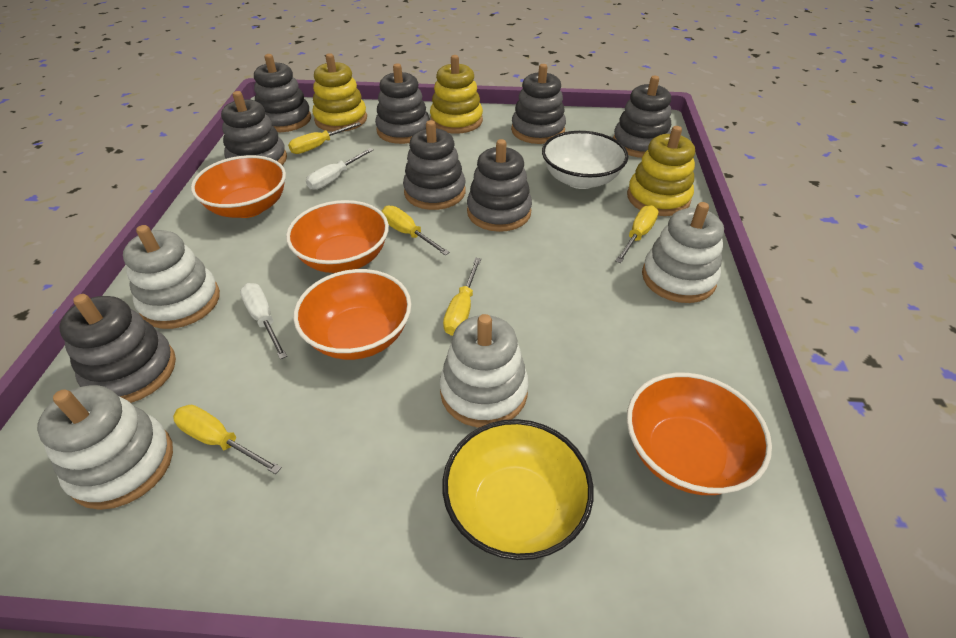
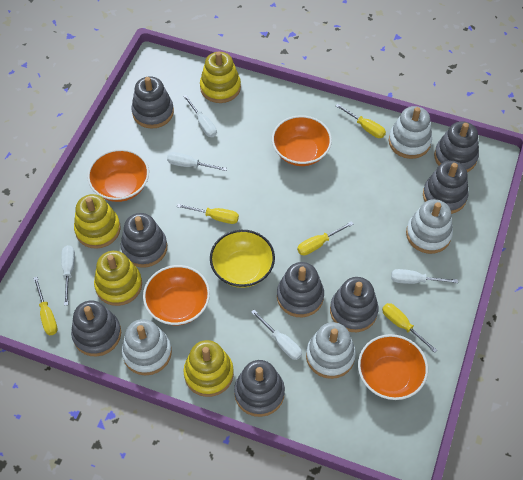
white bowl: 1 -> 0
white screwdriver: 2 -> 5
yellow stacking toy: 3 -> 4

